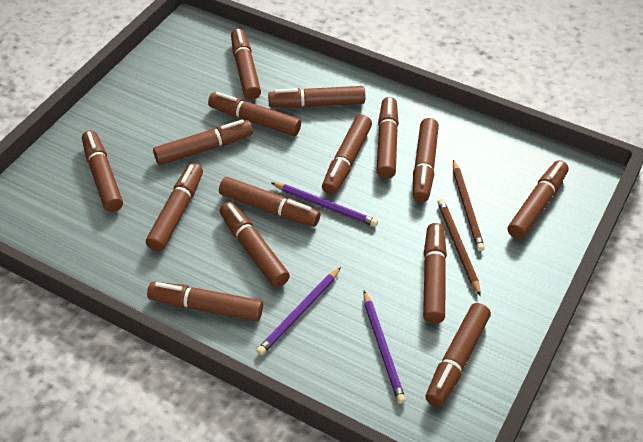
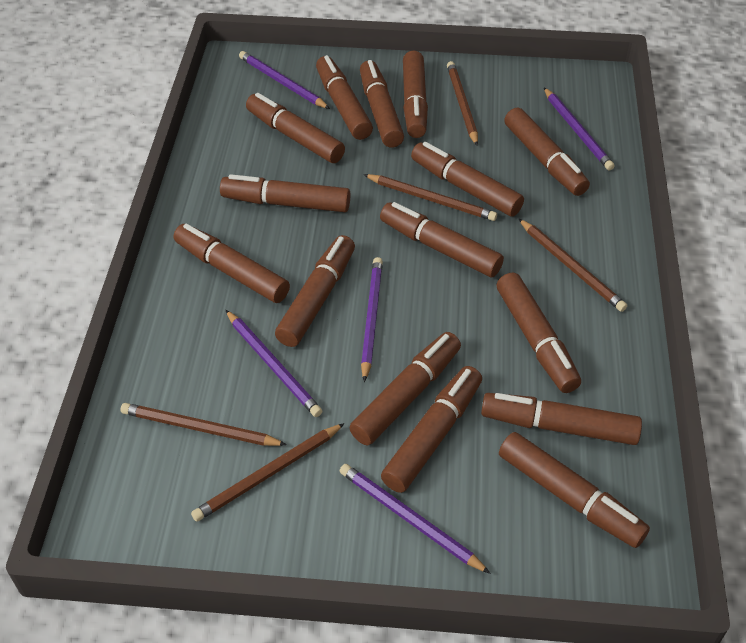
brown pencil: 2 -> 5
purple pencil: 3 -> 5

